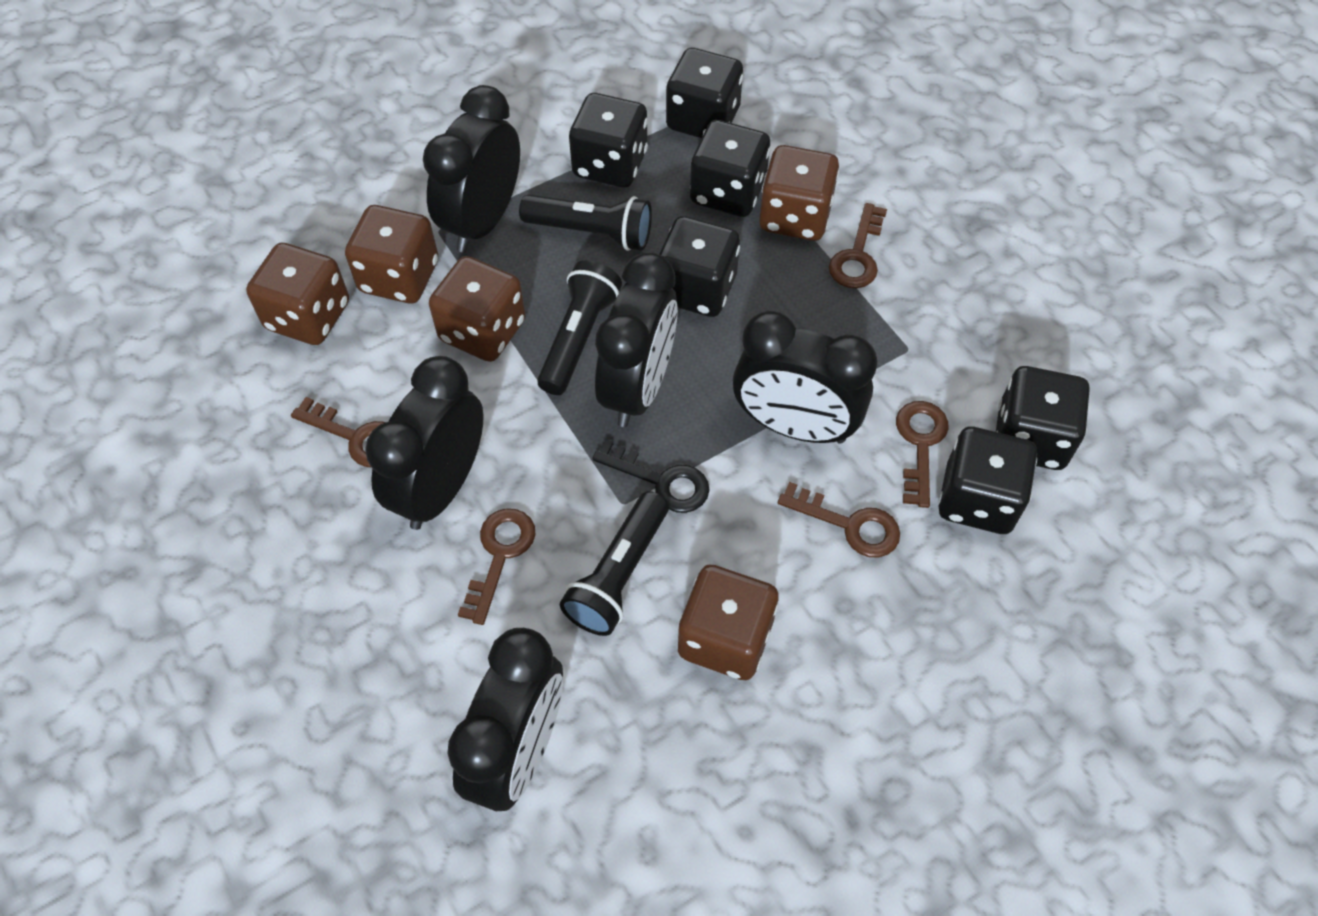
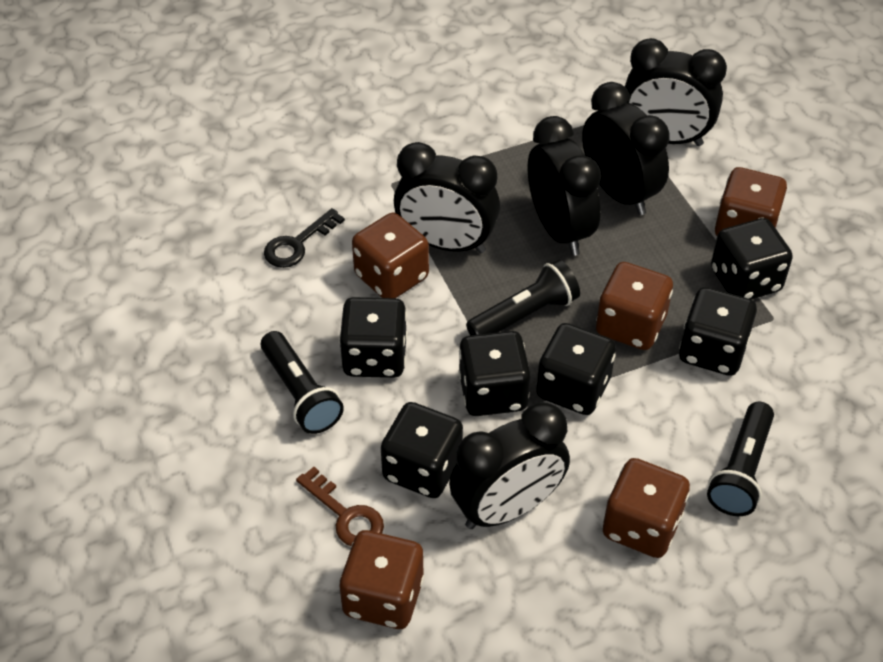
brown key: 5 -> 1

